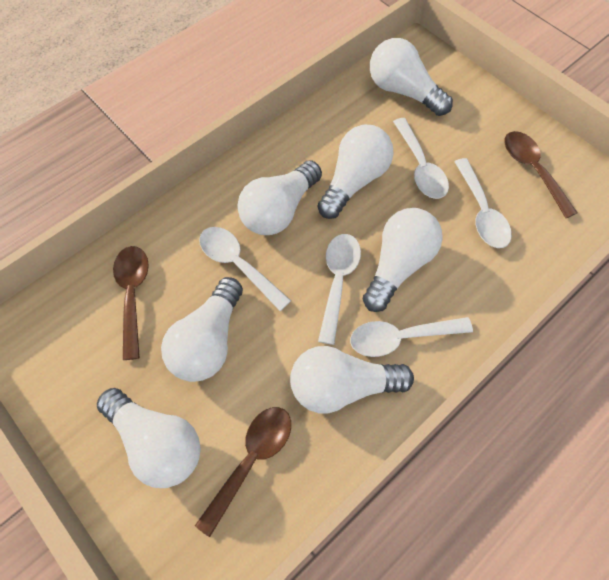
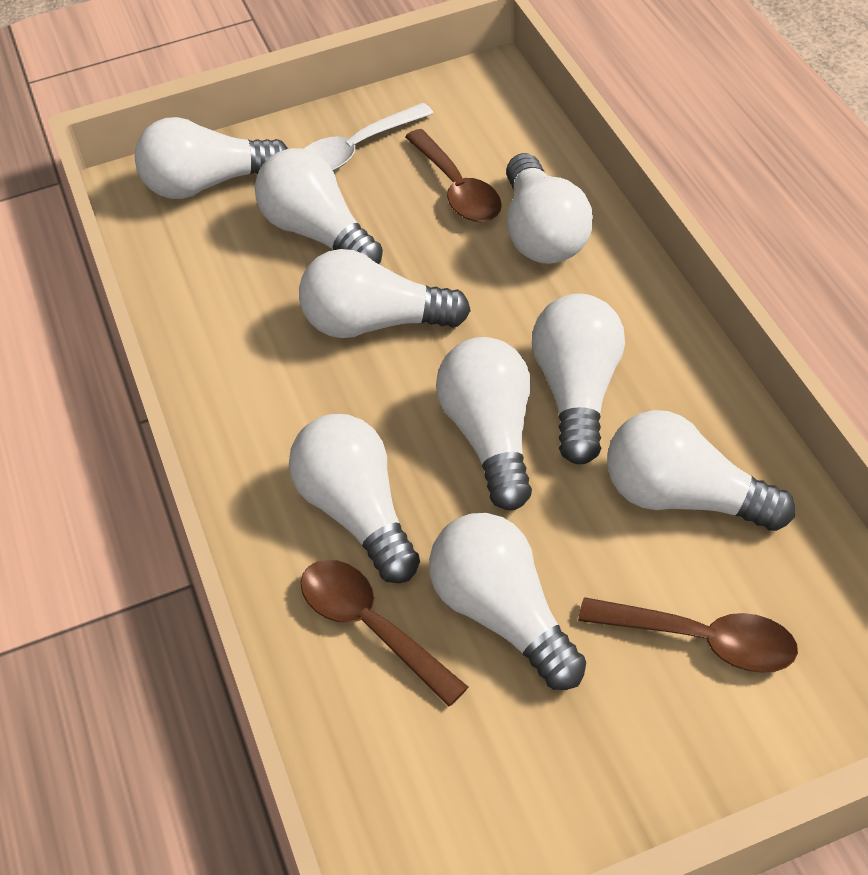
white light bulb: 7 -> 9
white spoon: 5 -> 1

